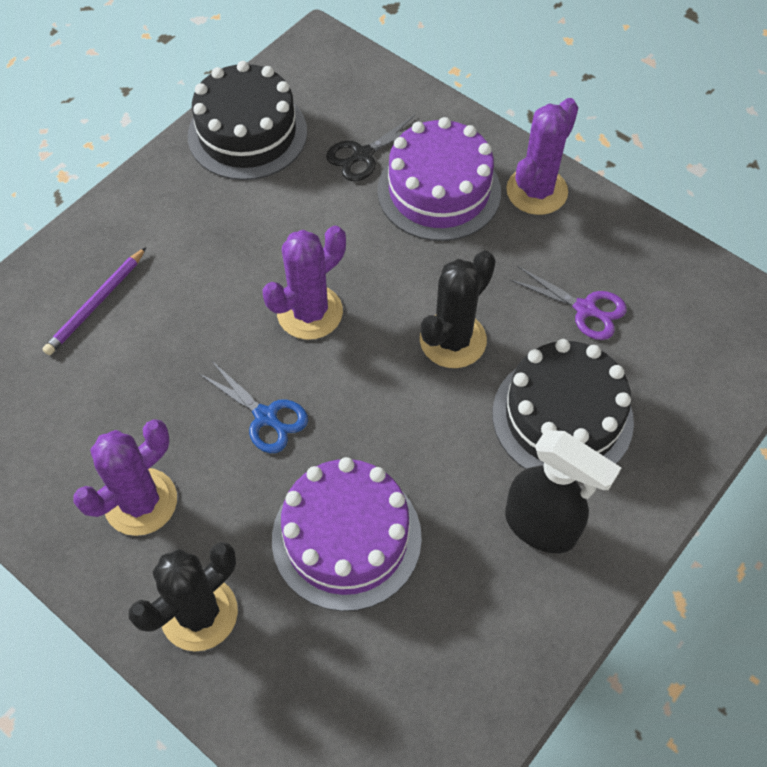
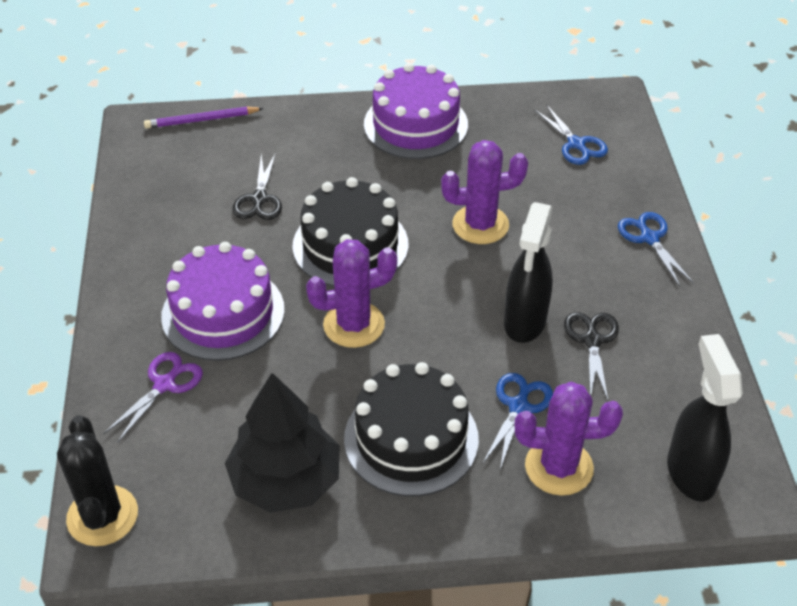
black cactus: 2 -> 1
black scissors: 1 -> 2
black spray bottle: 1 -> 2
black tree: 0 -> 1
blue scissors: 1 -> 3

